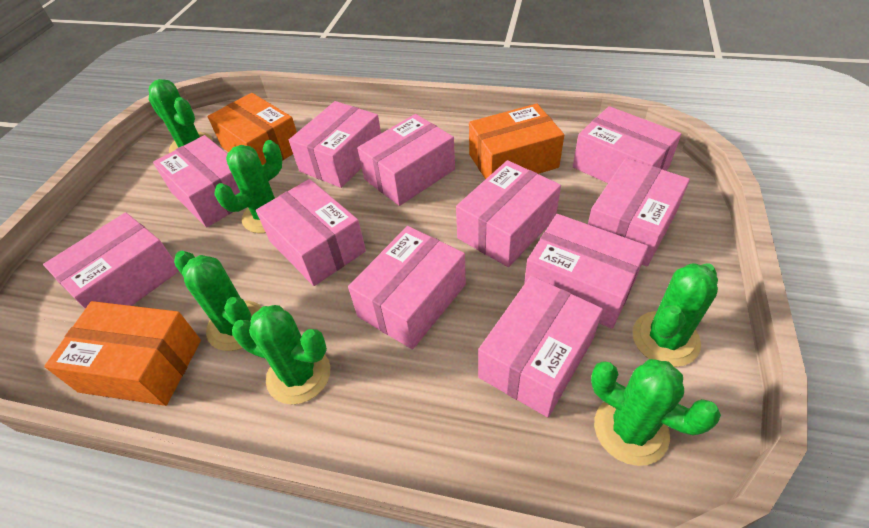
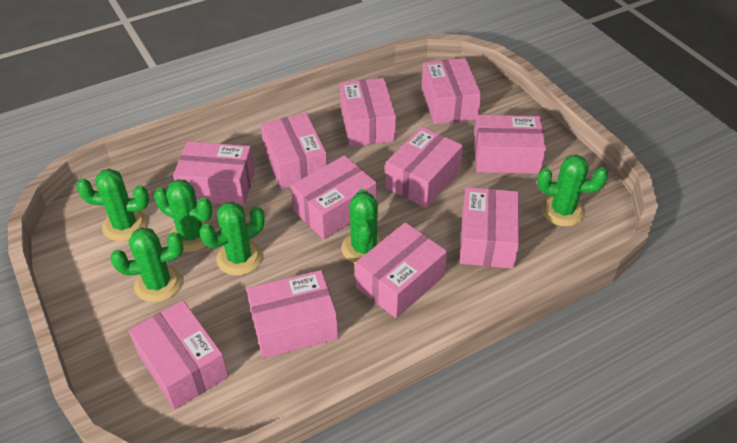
orange box: 3 -> 0

